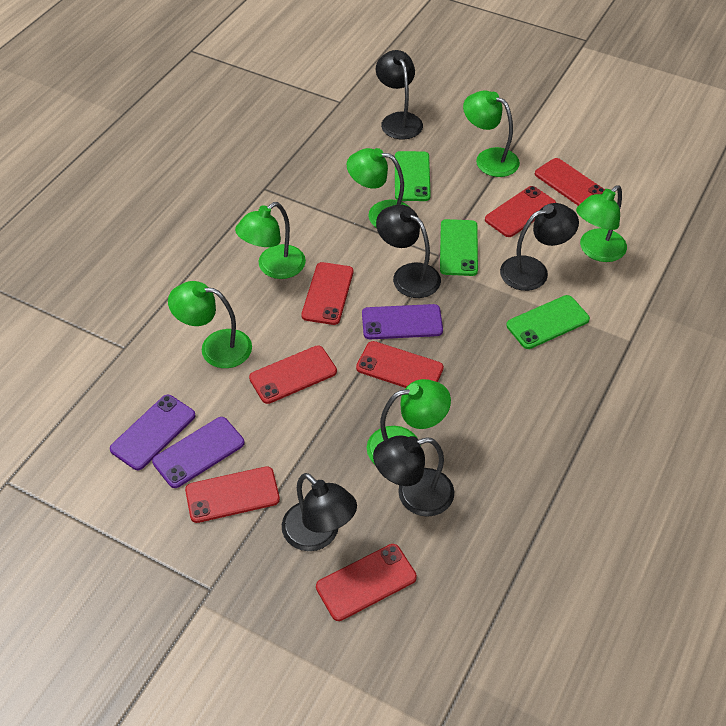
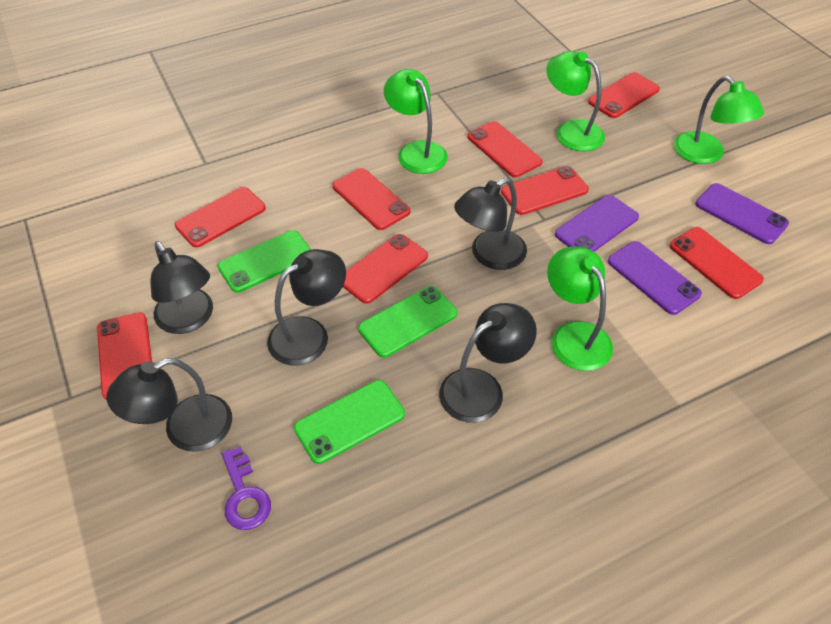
green lamp: 6 -> 4
purple key: 0 -> 1
red phone: 7 -> 8

